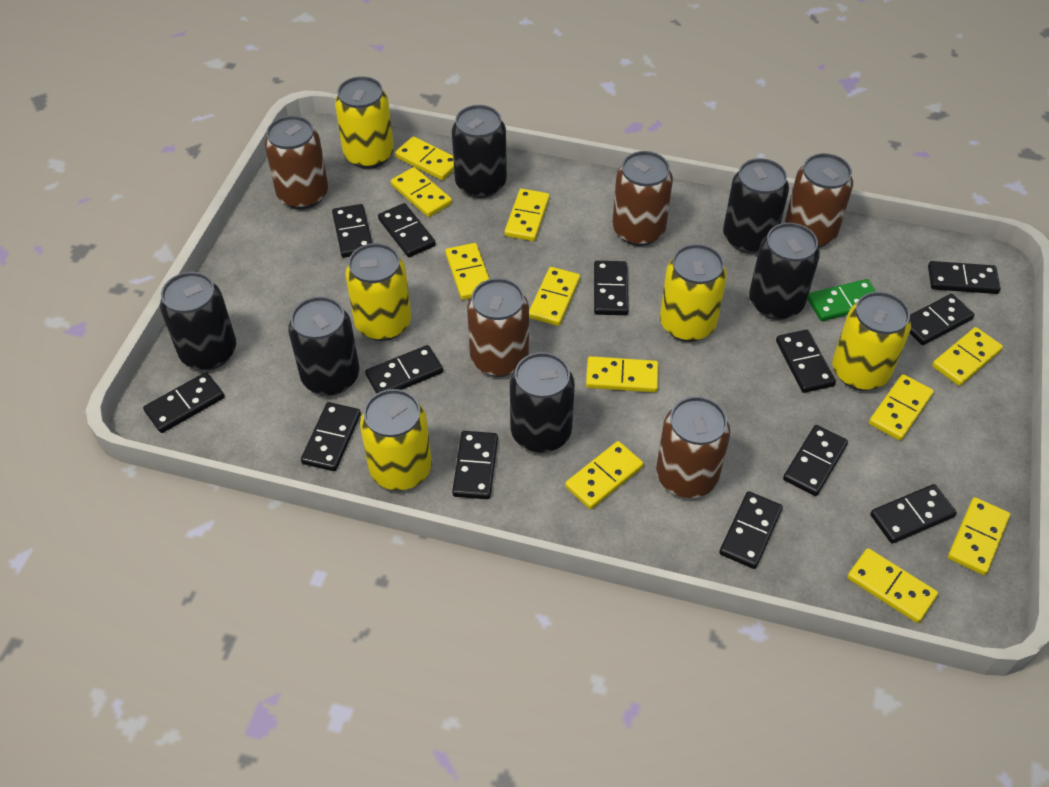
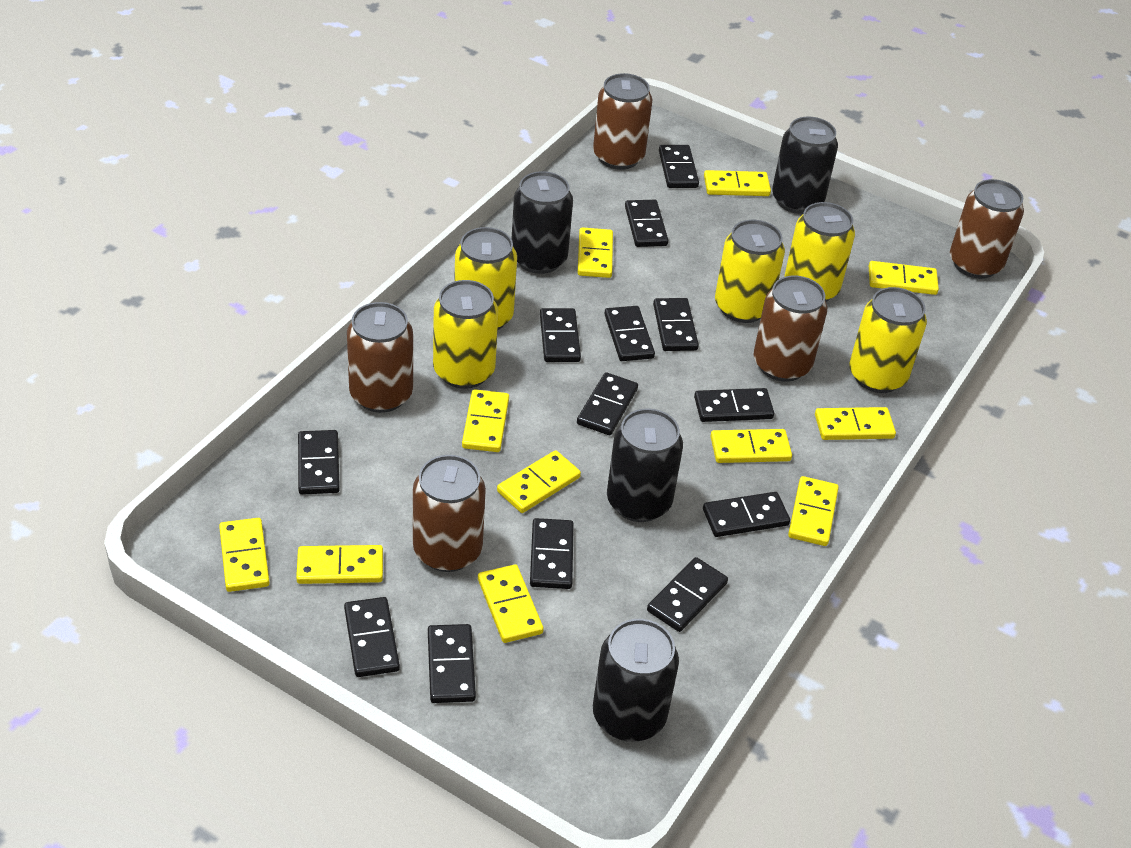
black can: 6 -> 4
green domino: 1 -> 0

